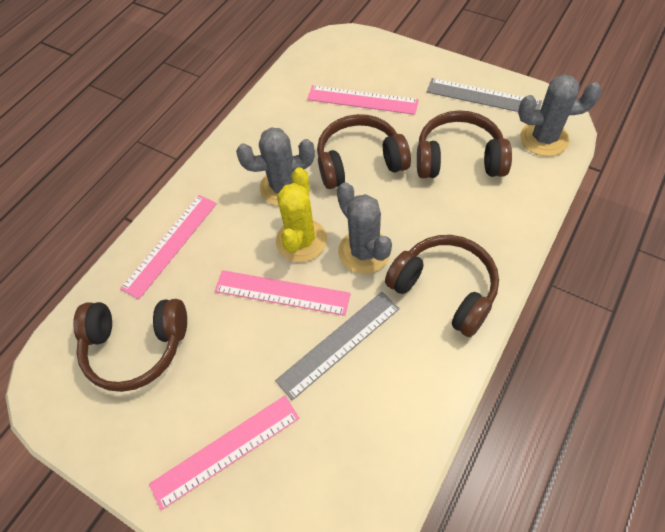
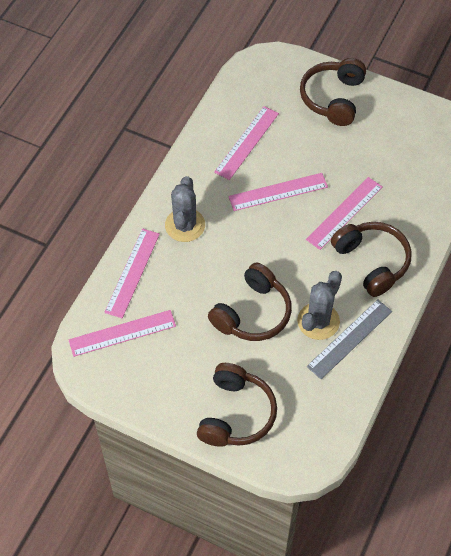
grey cactus: 3 -> 2
grey ruler: 2 -> 1
pink ruler: 4 -> 5
yellow cactus: 1 -> 0

